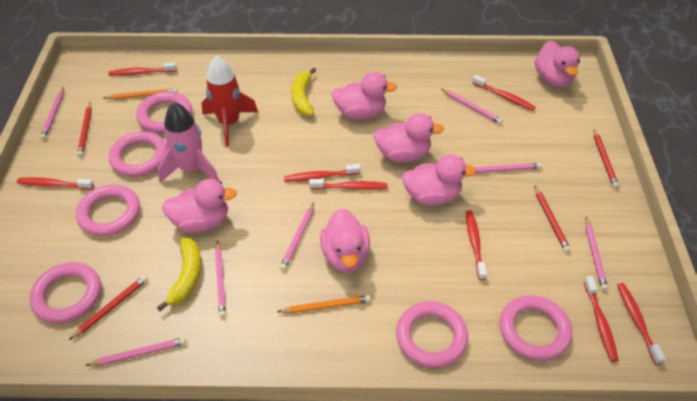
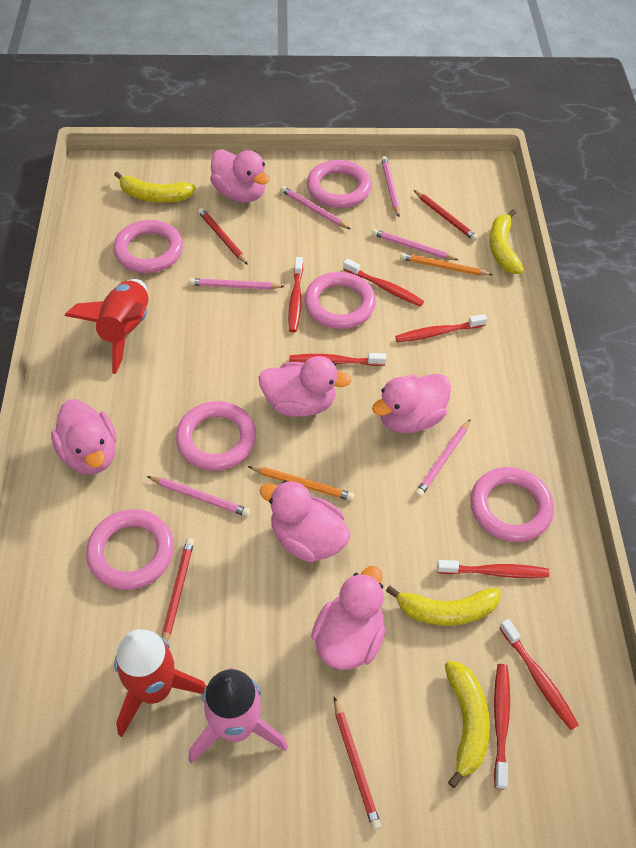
pink pencil: 7 -> 6
red rocket: 1 -> 2
red toothbrush: 8 -> 7
yellow banana: 2 -> 4

